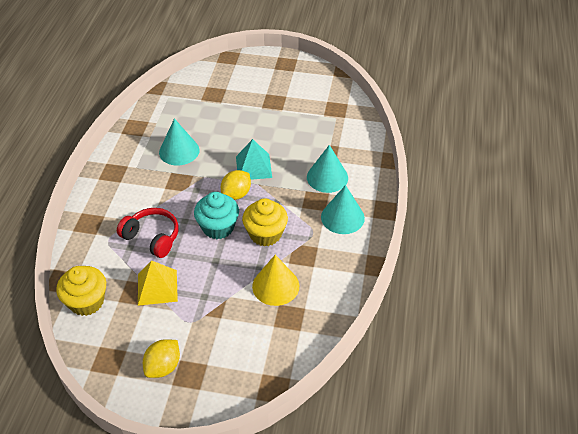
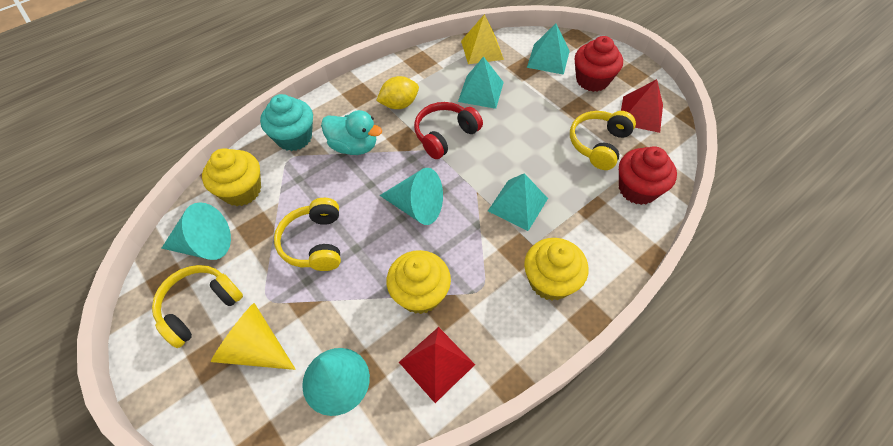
red cupcake: 0 -> 2
red pyramid: 0 -> 2
turquoise duck: 0 -> 1
turquoise pyramid: 1 -> 3
yellow cupcake: 2 -> 3
yellow headphones: 0 -> 3
yellow lemon: 2 -> 1

